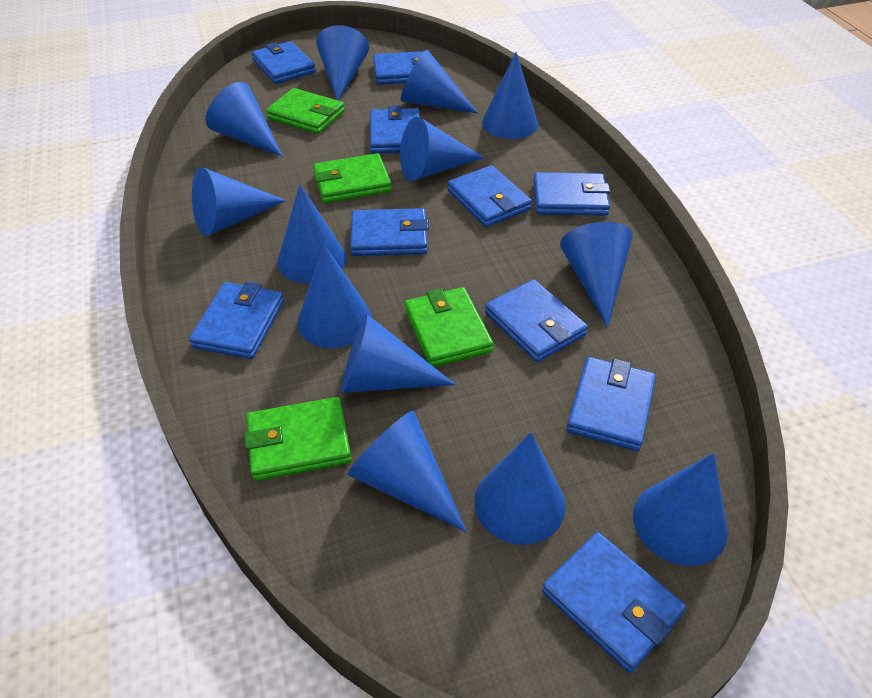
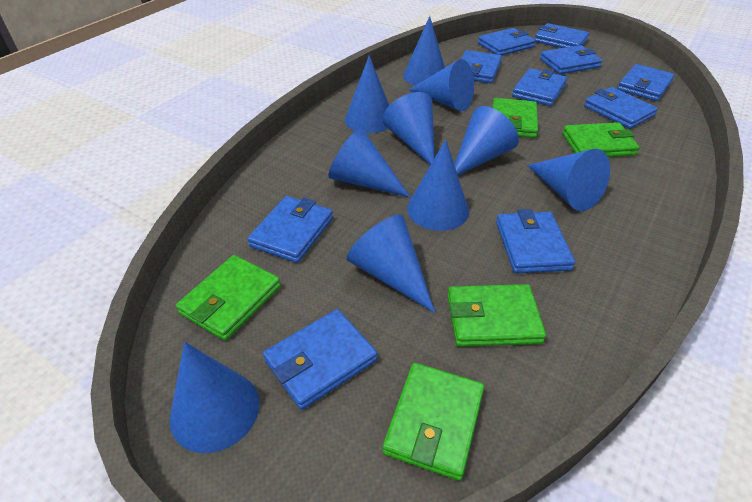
blue cone: 13 -> 10
green wallet: 4 -> 5

